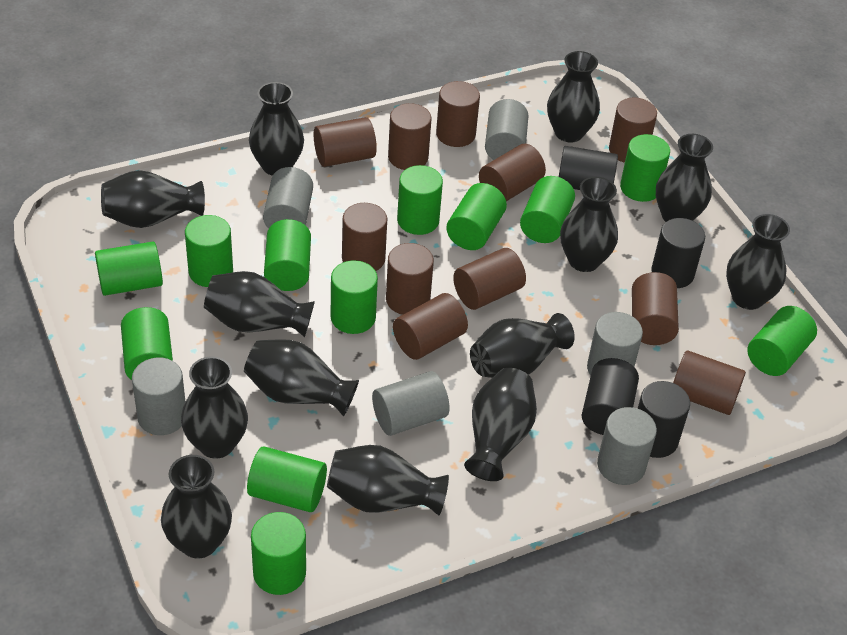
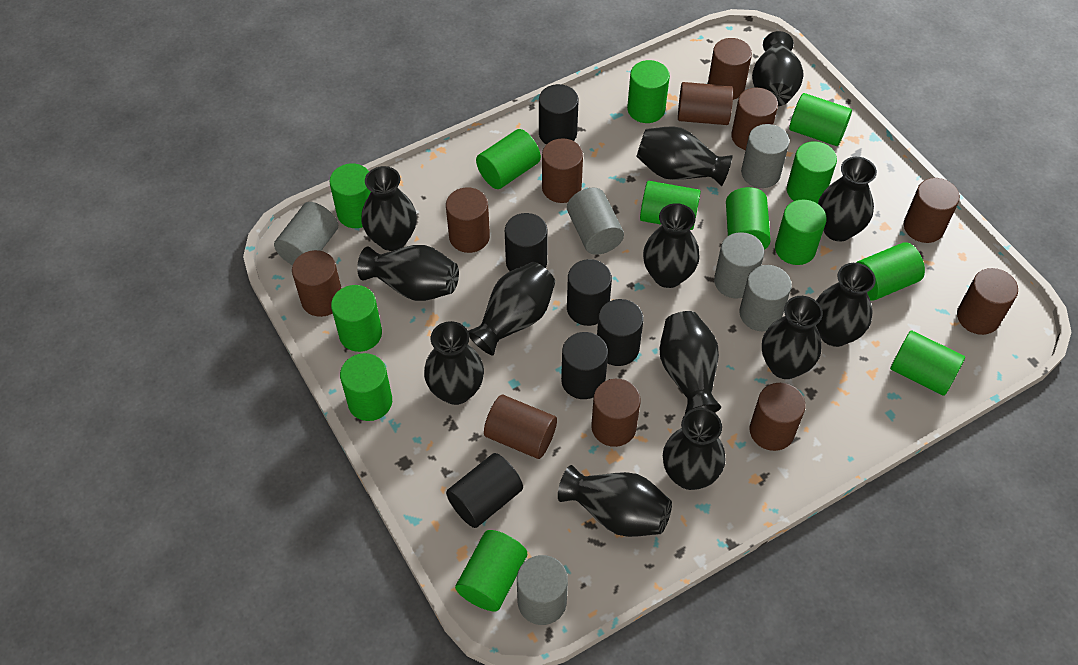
black cylinder: 4 -> 6
green cylinder: 12 -> 13

